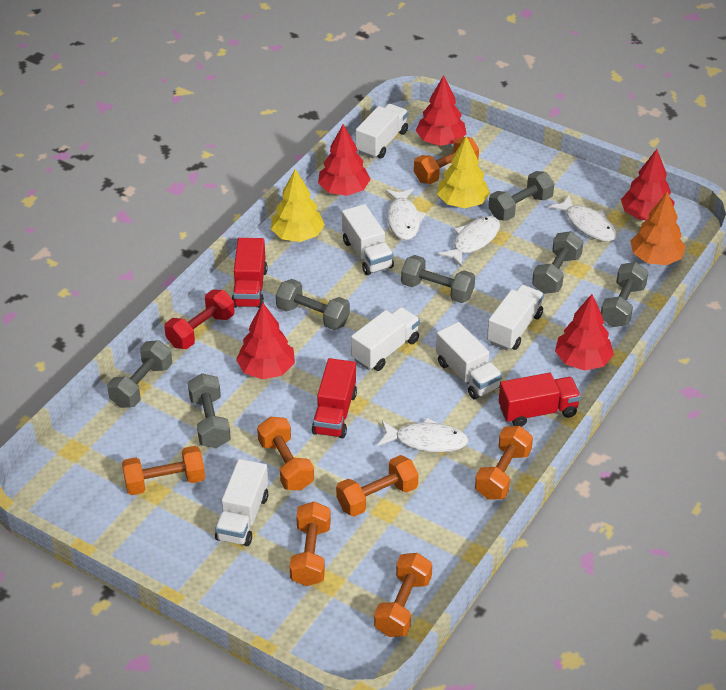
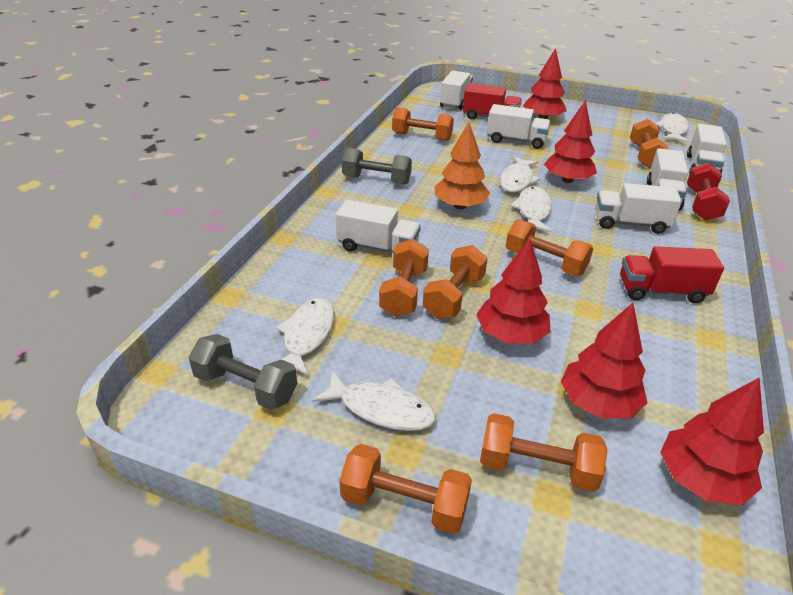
grey dumbbell: 7 -> 2
red truck: 3 -> 2
white fish: 4 -> 5
yellow tree: 2 -> 0

